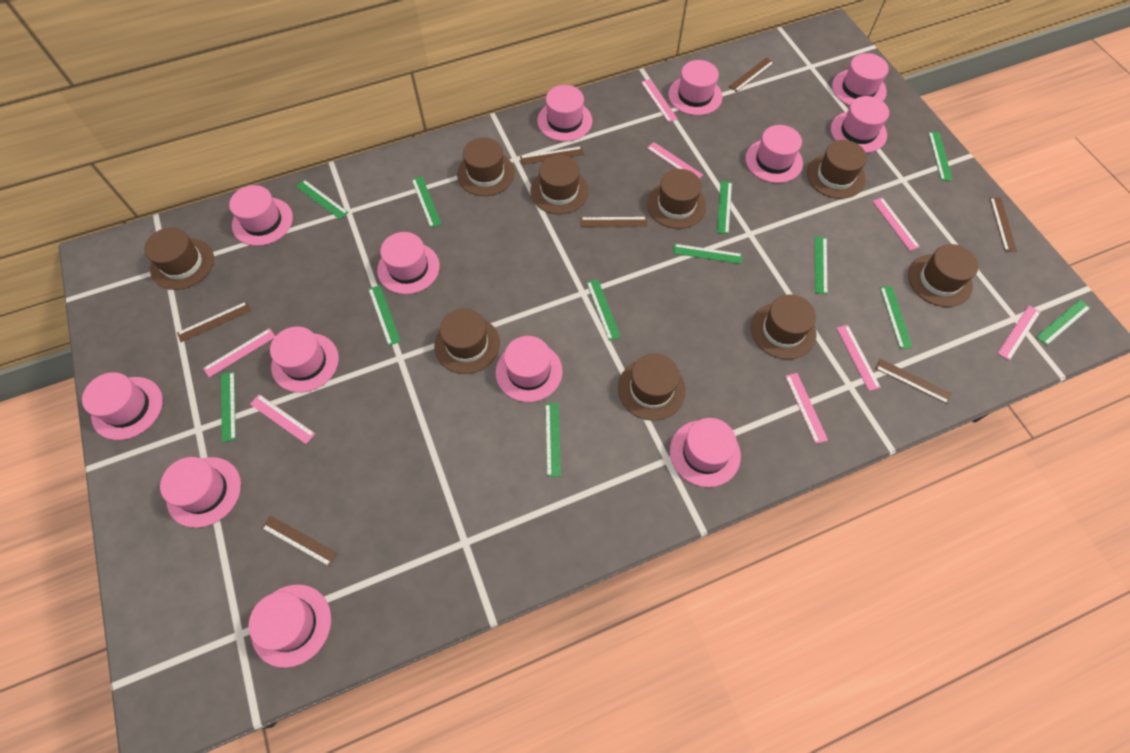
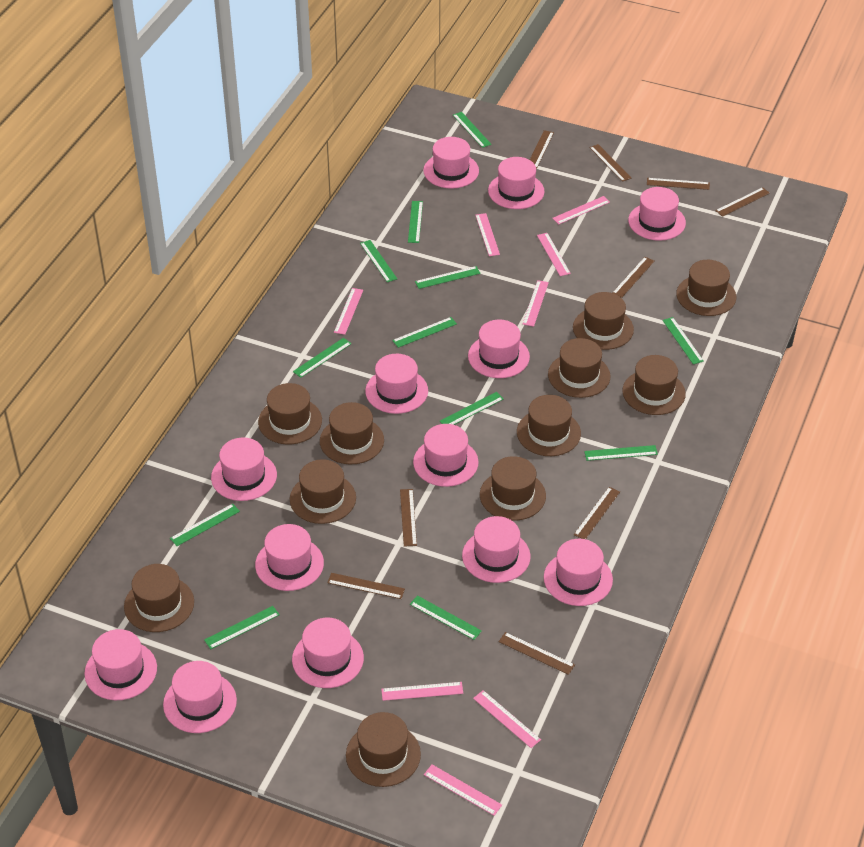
brown hat: 9 -> 11
brown ruler: 7 -> 9

